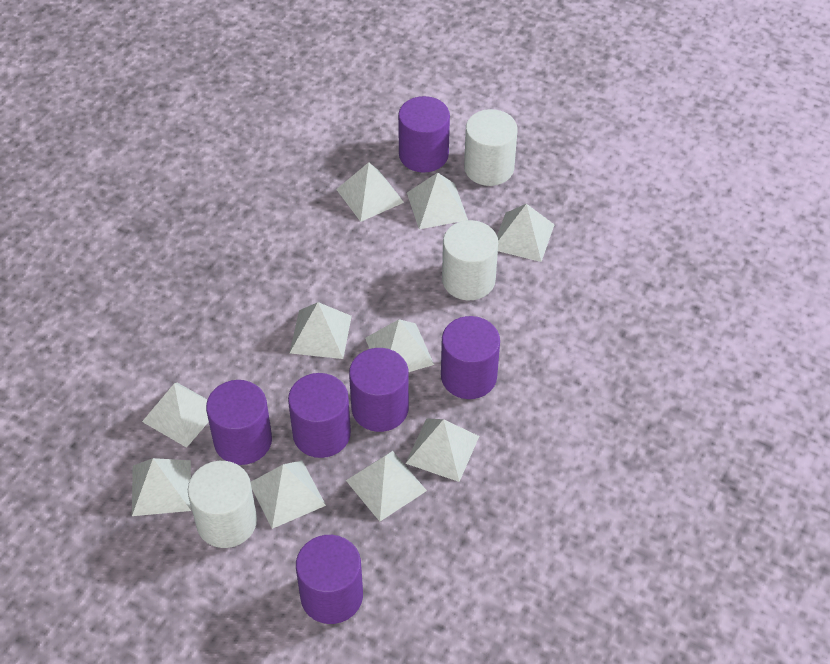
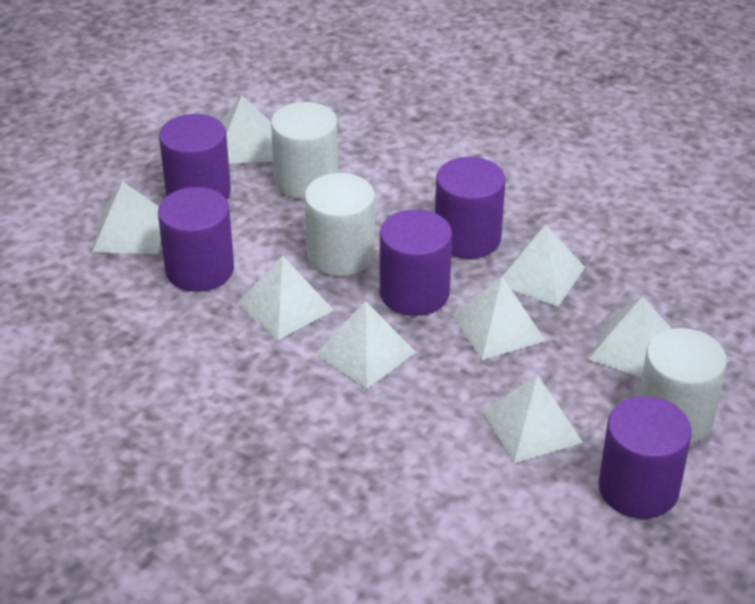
purple cylinder: 6 -> 5
white pyramid: 10 -> 8

